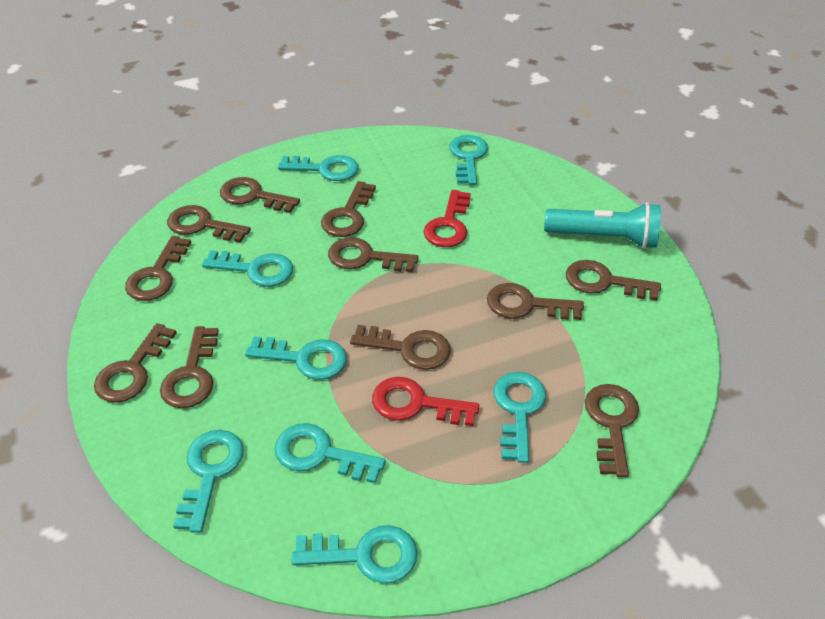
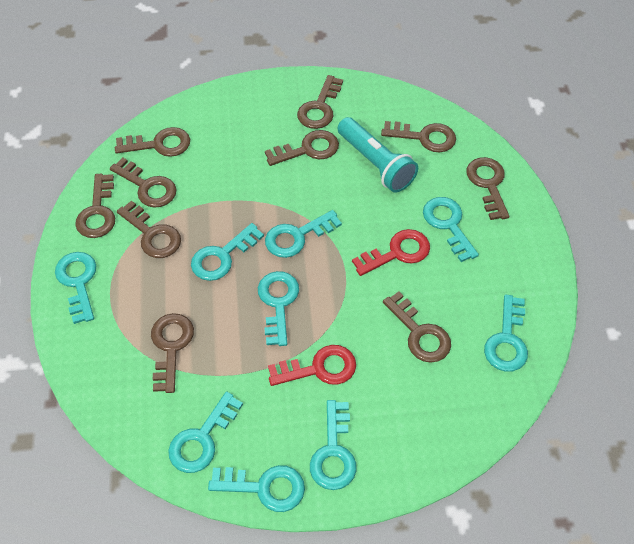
brown key: 11 -> 10
turquoise key: 8 -> 9

